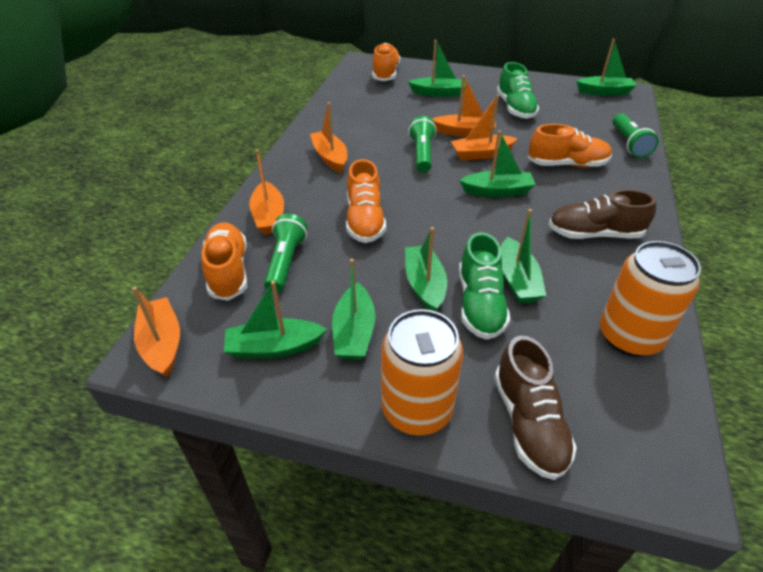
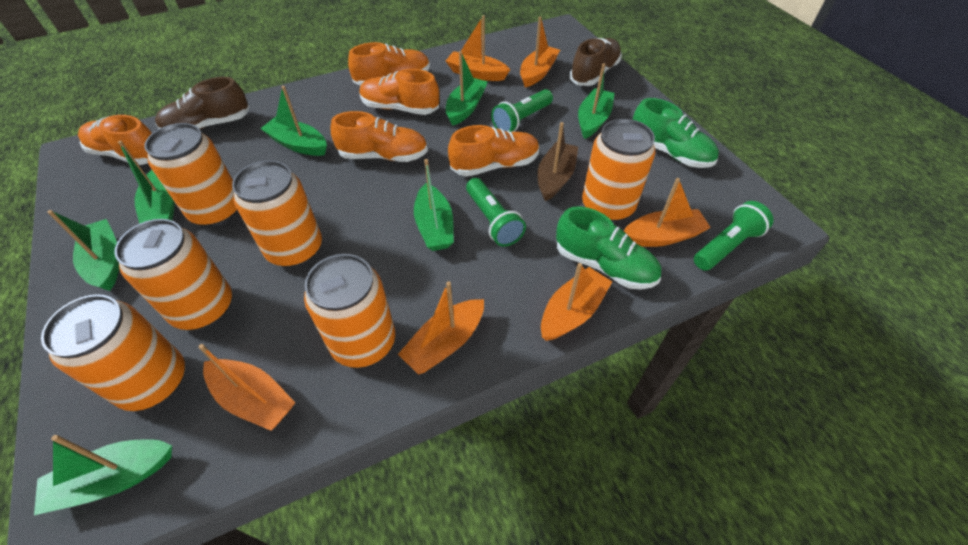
brown boat: 0 -> 1
orange boat: 5 -> 6
orange can: 2 -> 6
orange shoe: 4 -> 5

